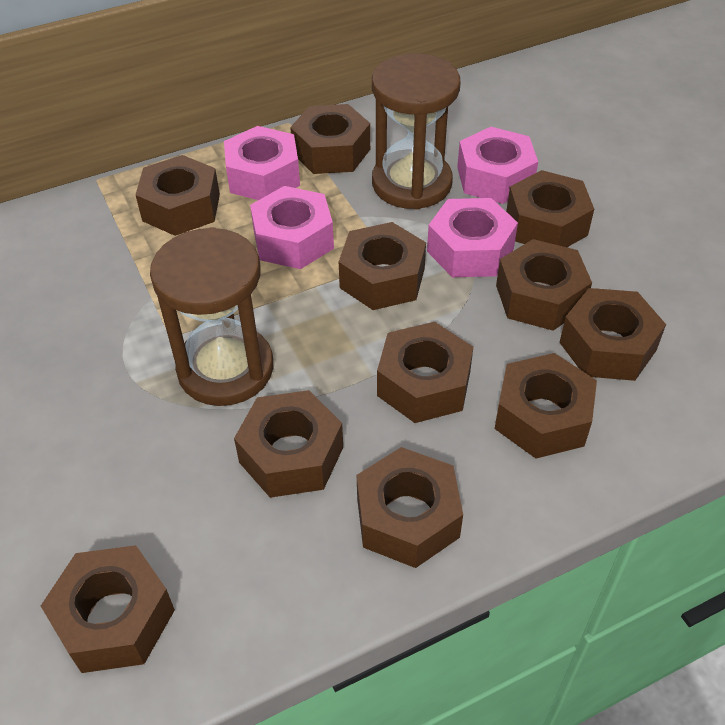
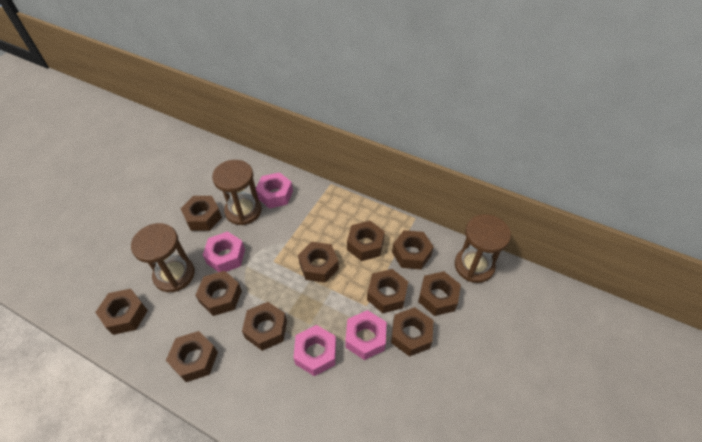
brown hourglass: 2 -> 3

